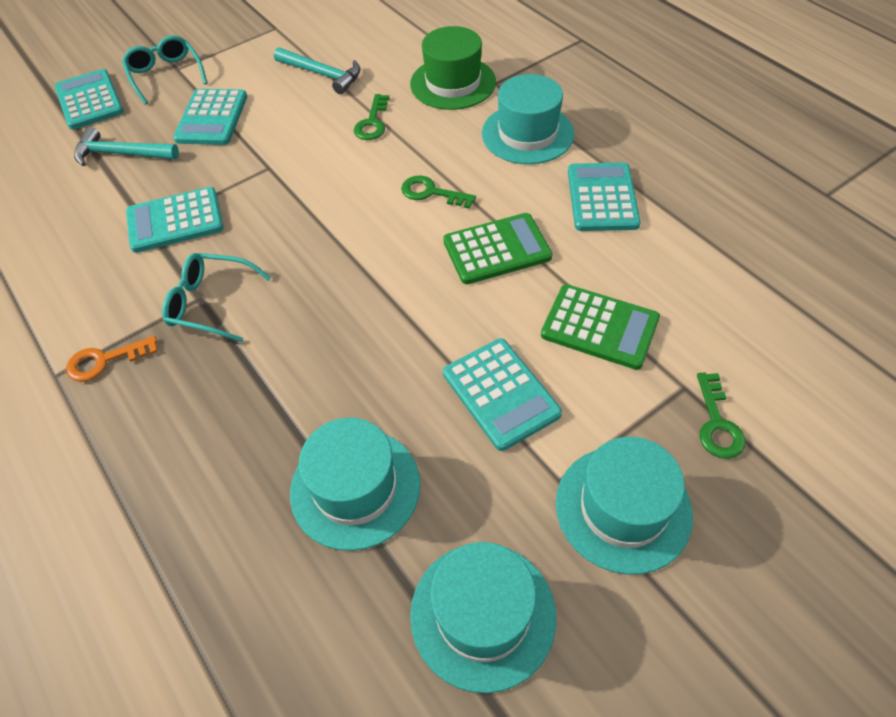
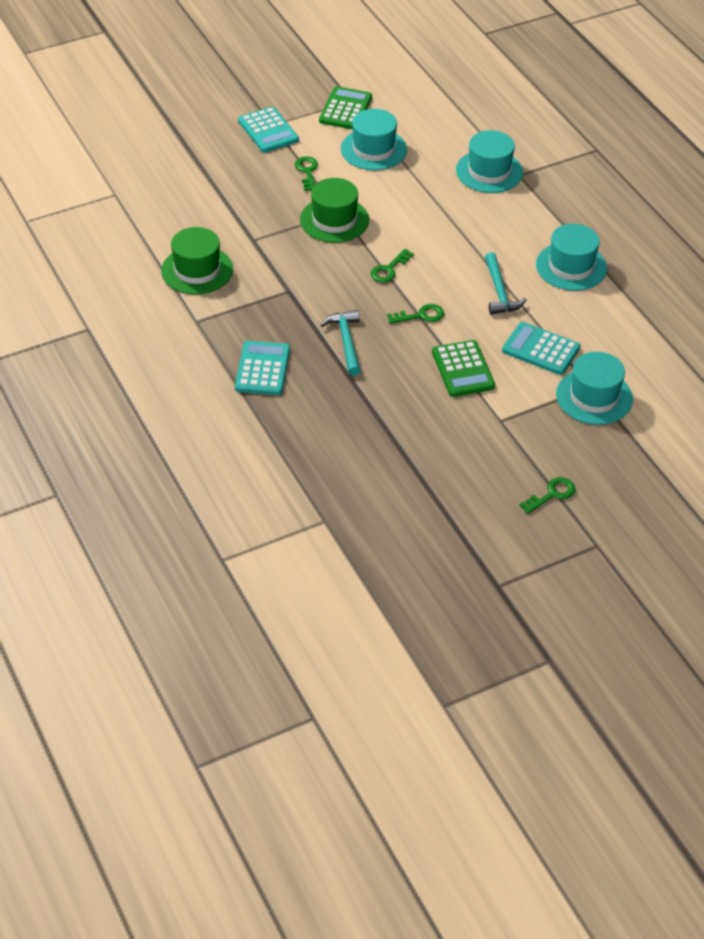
green hat: 1 -> 2
green key: 3 -> 4
orange key: 1 -> 0
turquoise calculator: 5 -> 3
turquoise glasses: 2 -> 0

